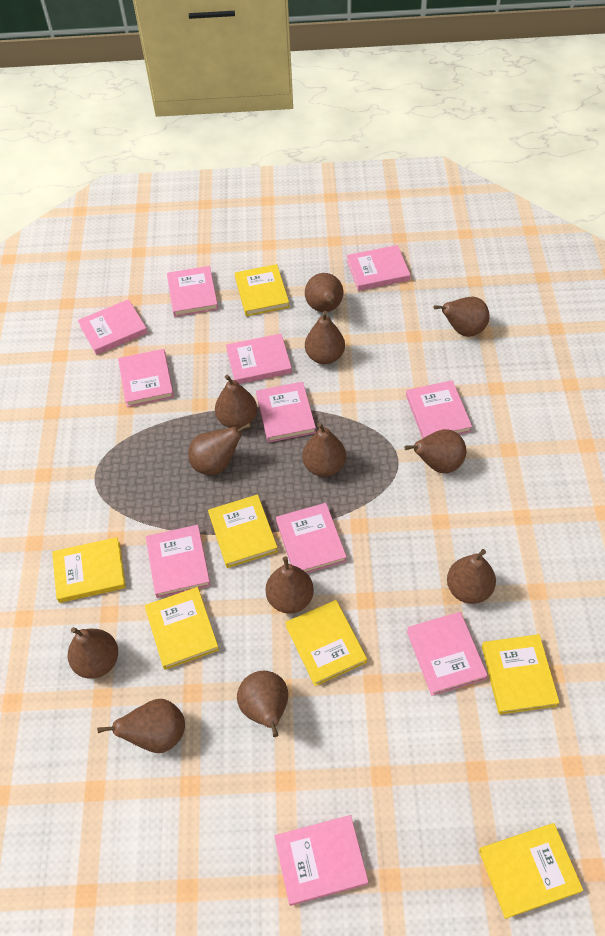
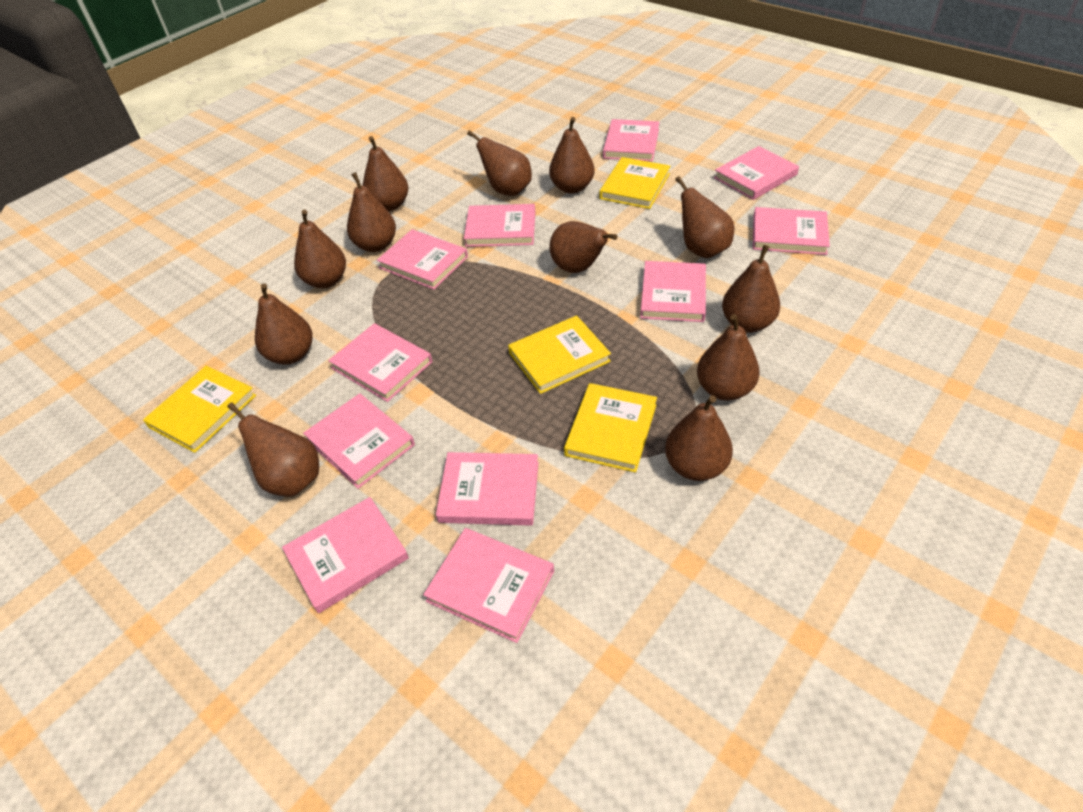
yellow book: 7 -> 4

